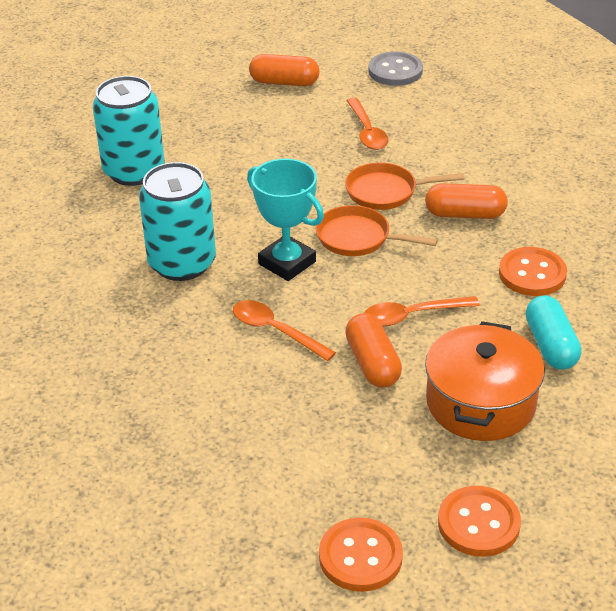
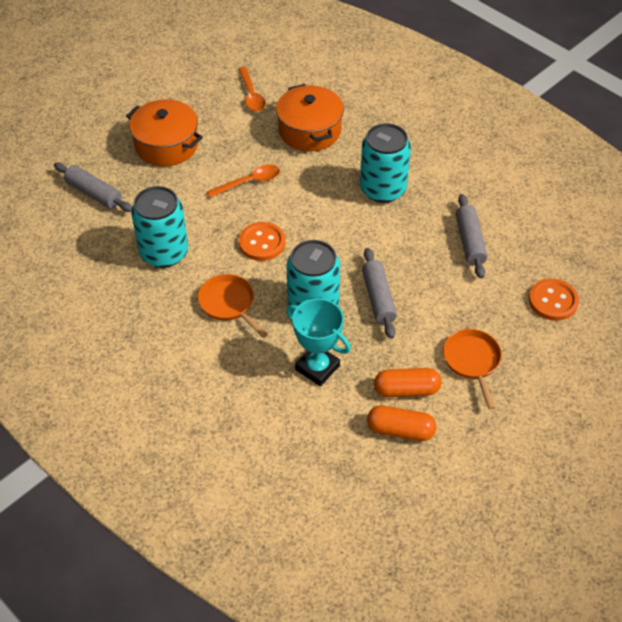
grey button: 1 -> 0
grey rolling pin: 0 -> 3
orange button: 3 -> 2
orange capsule: 3 -> 2
orange pot: 1 -> 2
orange spoon: 3 -> 2
turquoise can: 2 -> 3
turquoise capsule: 1 -> 0

